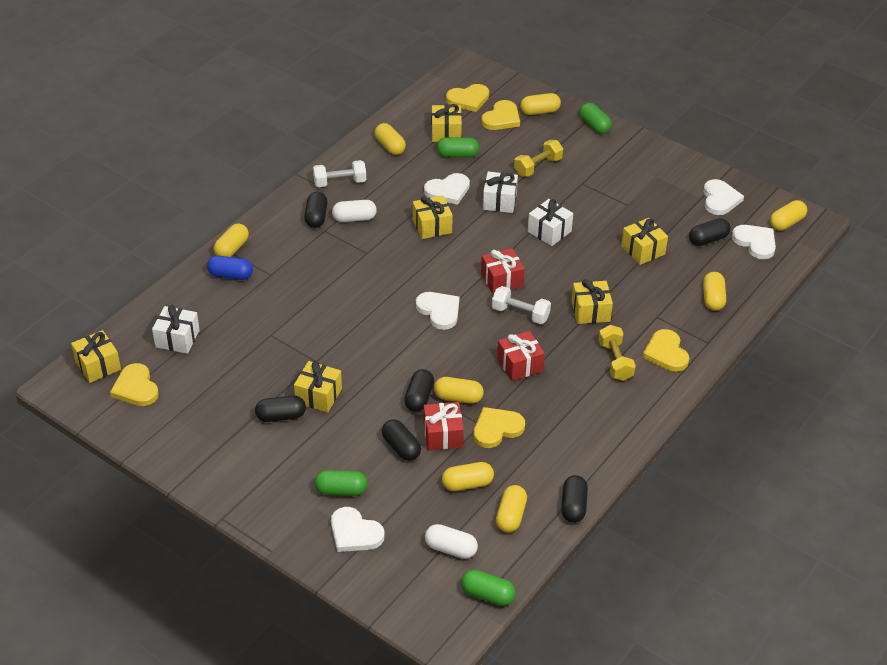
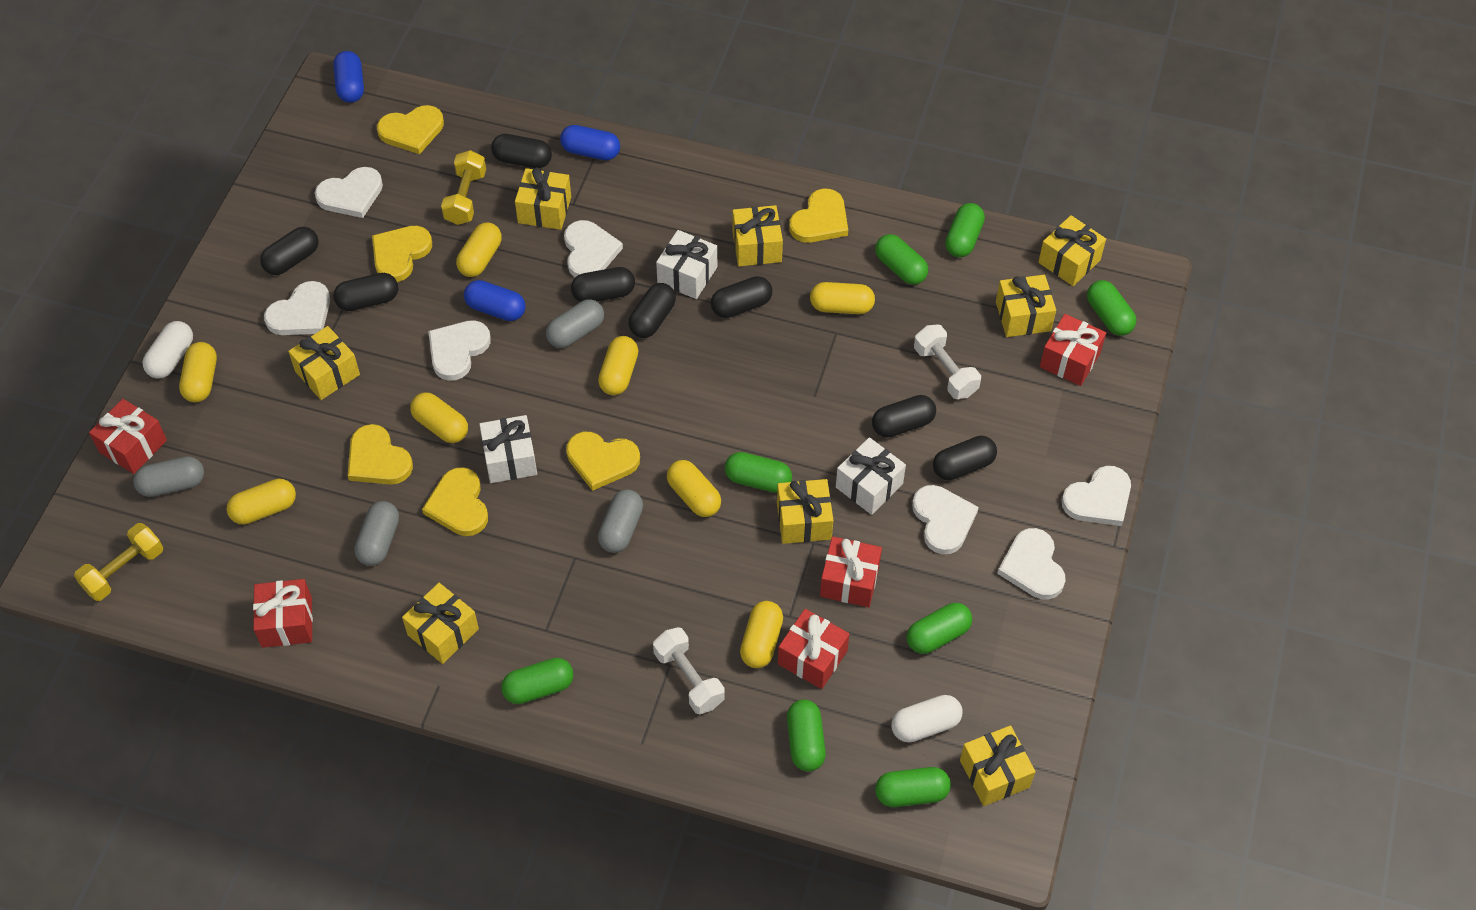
black capsule: 6 -> 8
blue capsule: 1 -> 3
green capsule: 4 -> 8
grey capsule: 0 -> 4
red gift: 3 -> 5
white heart: 5 -> 7
yellow gift: 6 -> 8
yellow heart: 5 -> 6

